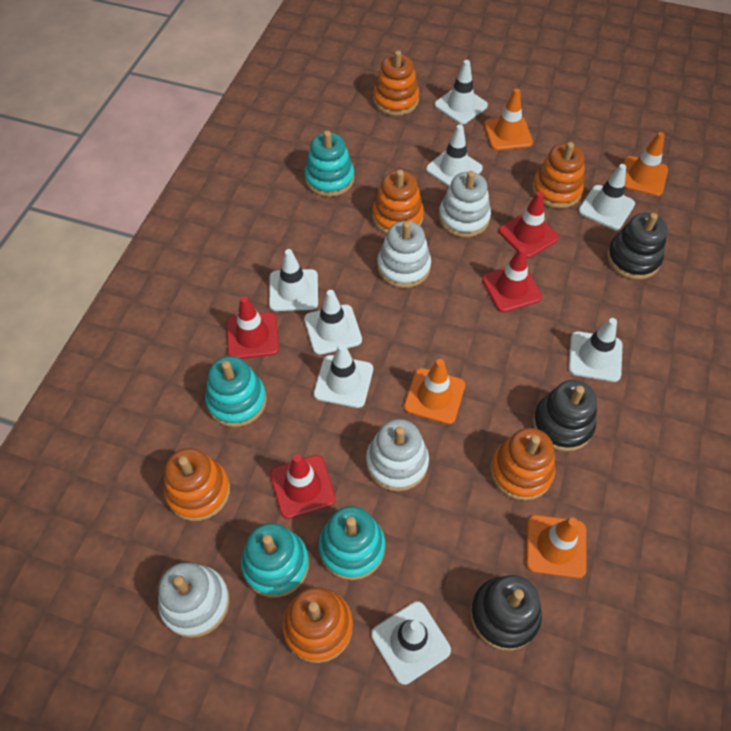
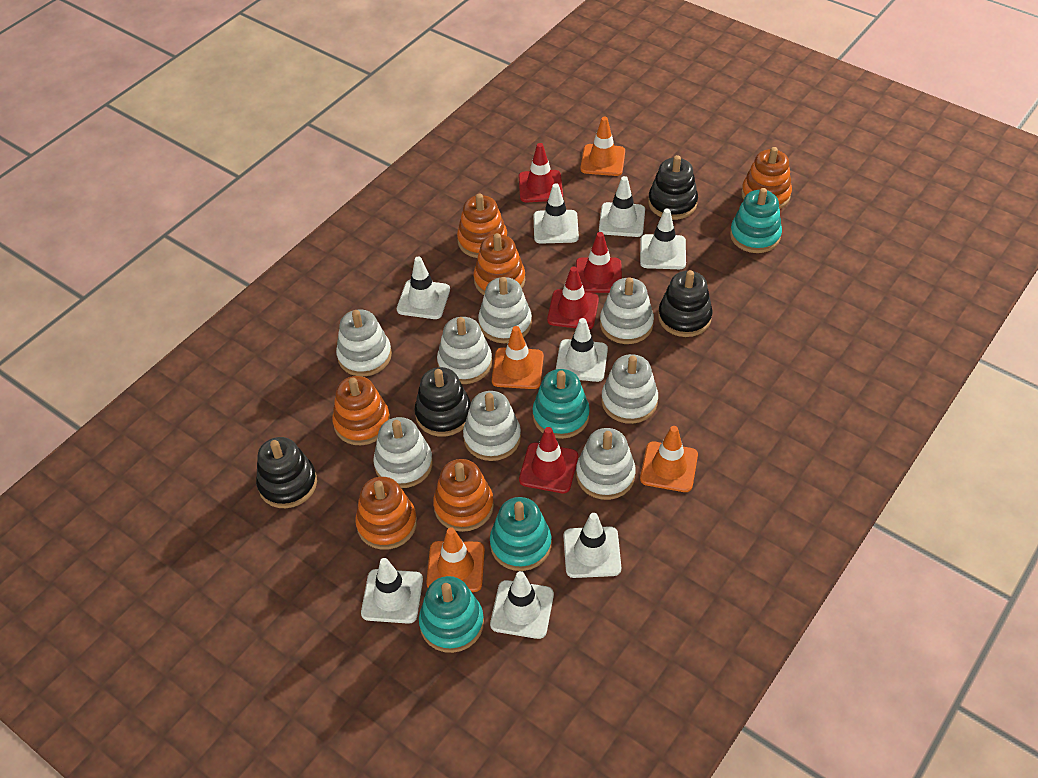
black stacking toy: 3 -> 4
white stacking toy: 4 -> 8

